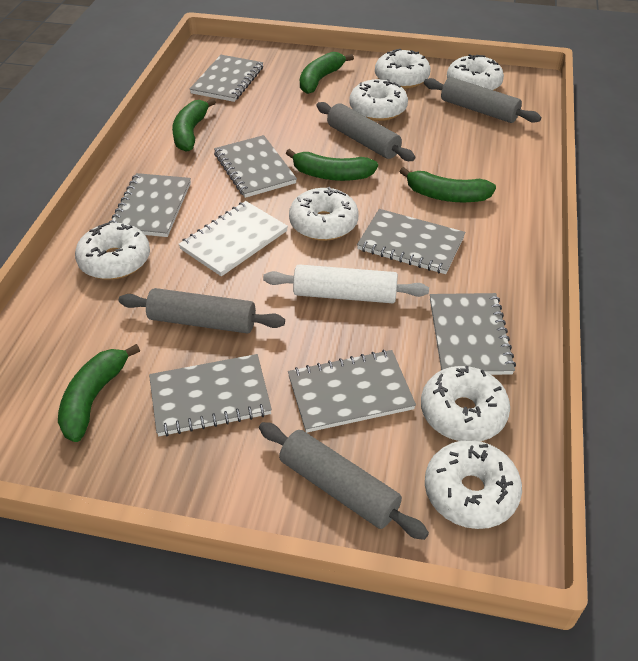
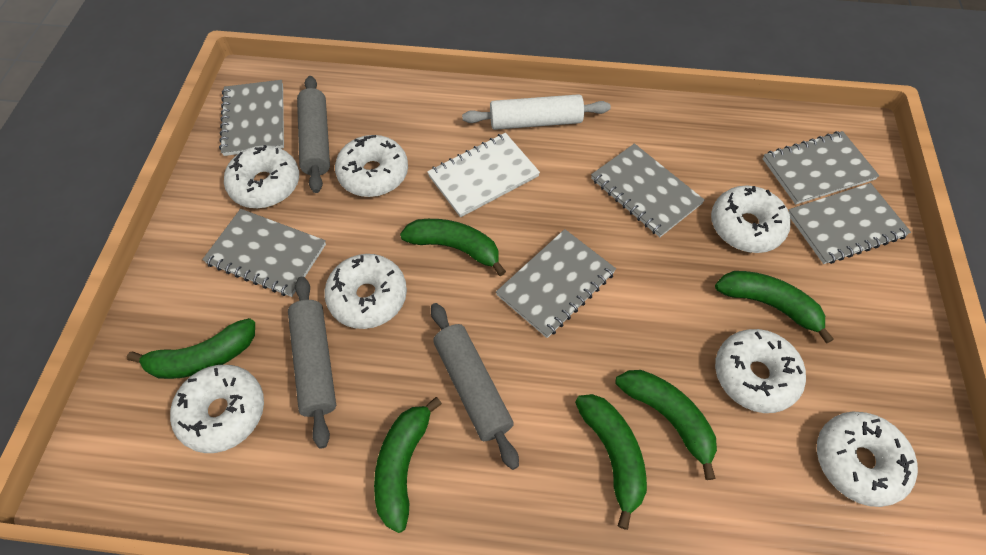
green banana: 5 -> 6
grey notebook: 7 -> 6
grey rolling pin: 4 -> 3

